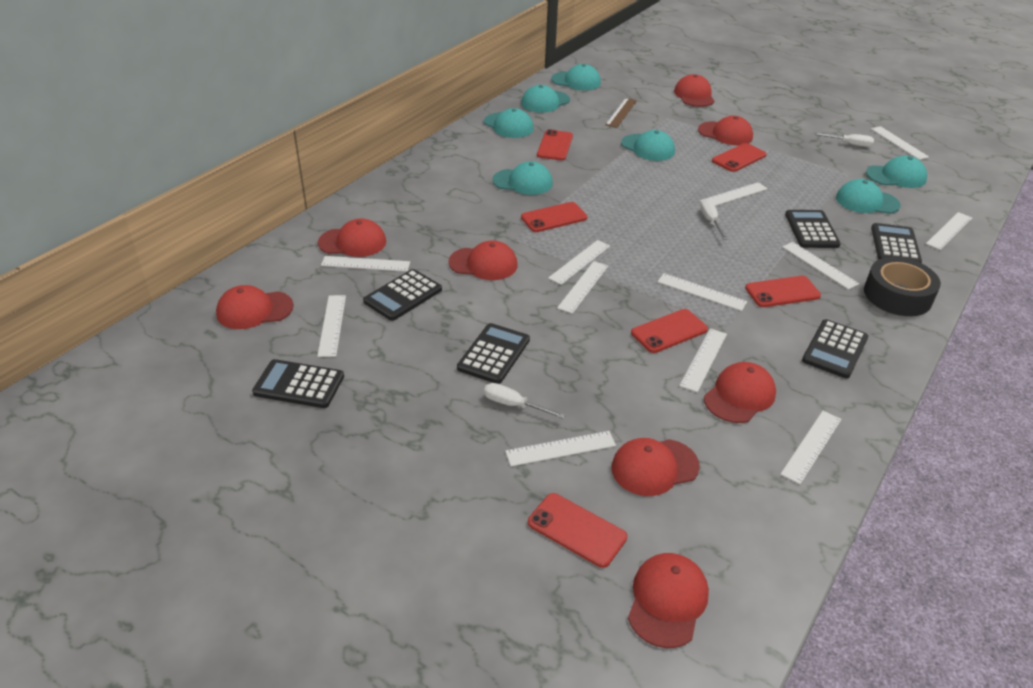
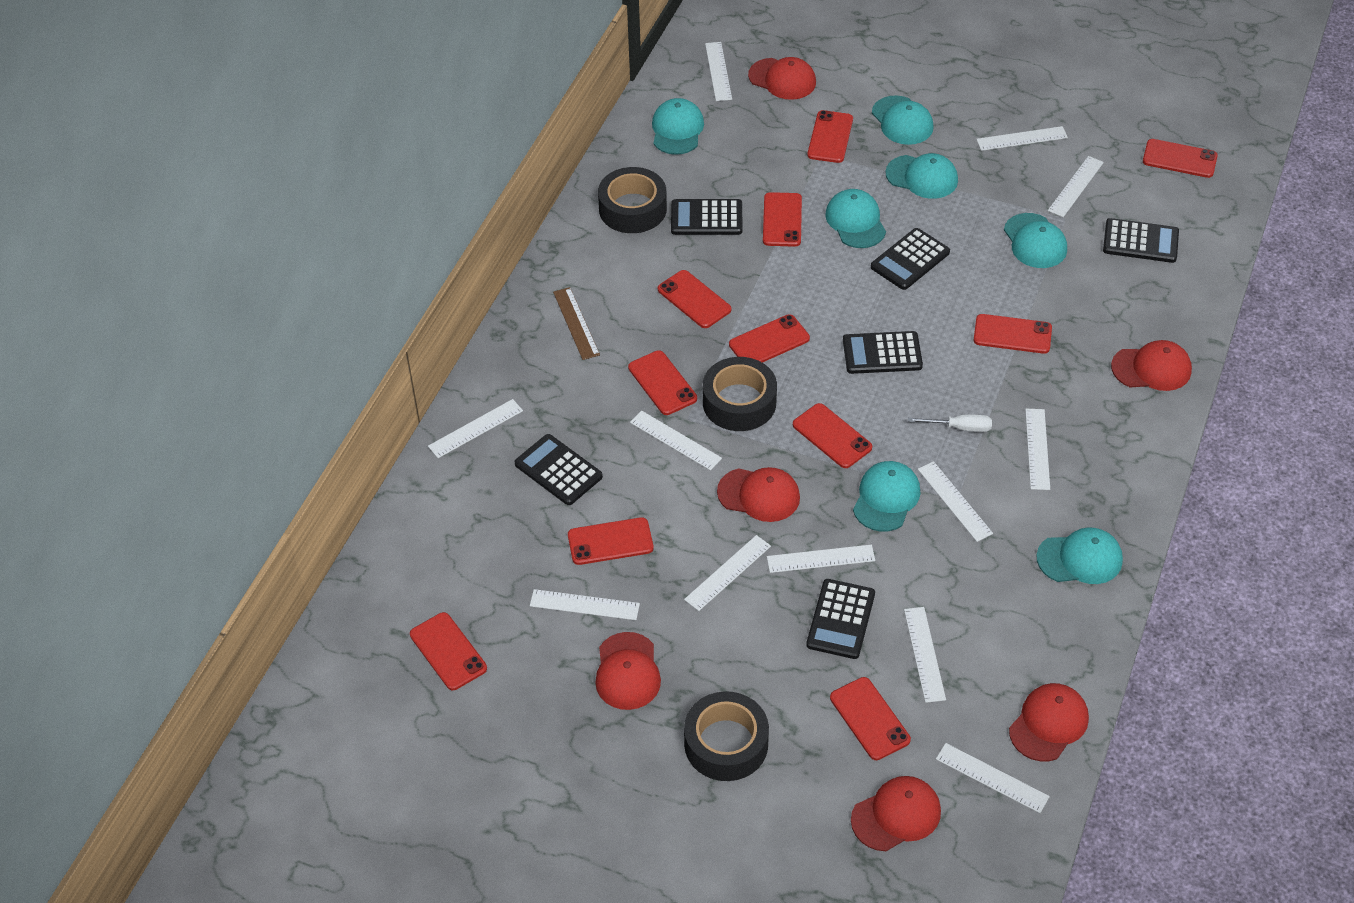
black tape: 1 -> 3
red cap: 8 -> 6
red phone: 6 -> 11
white screwdriver: 3 -> 1

